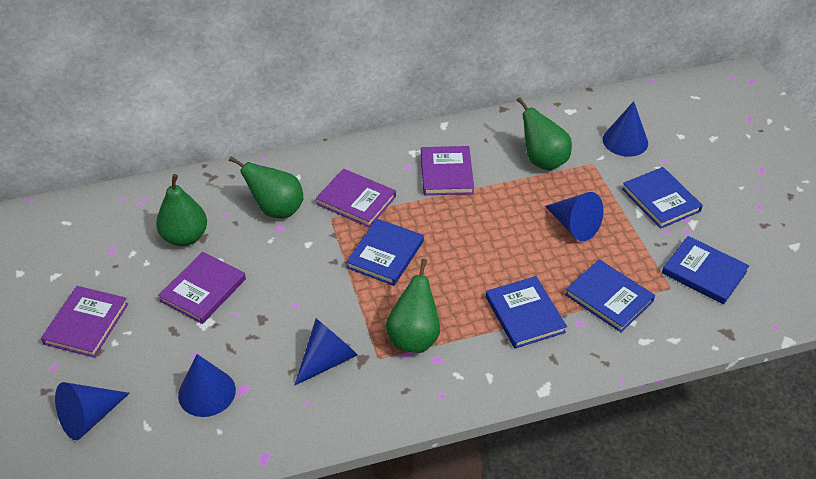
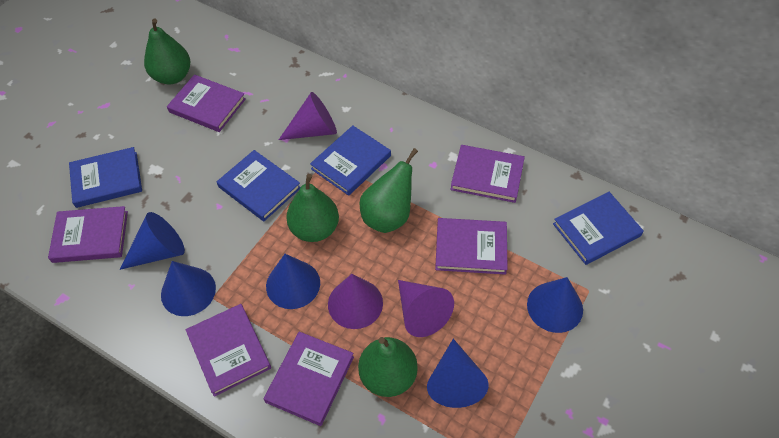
blue book: 5 -> 4
purple book: 4 -> 6
purple cone: 0 -> 3

